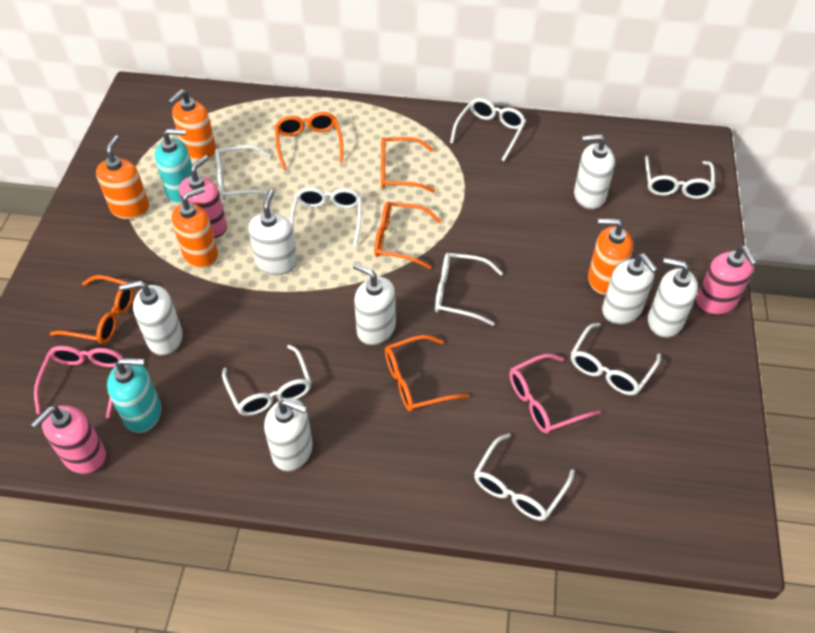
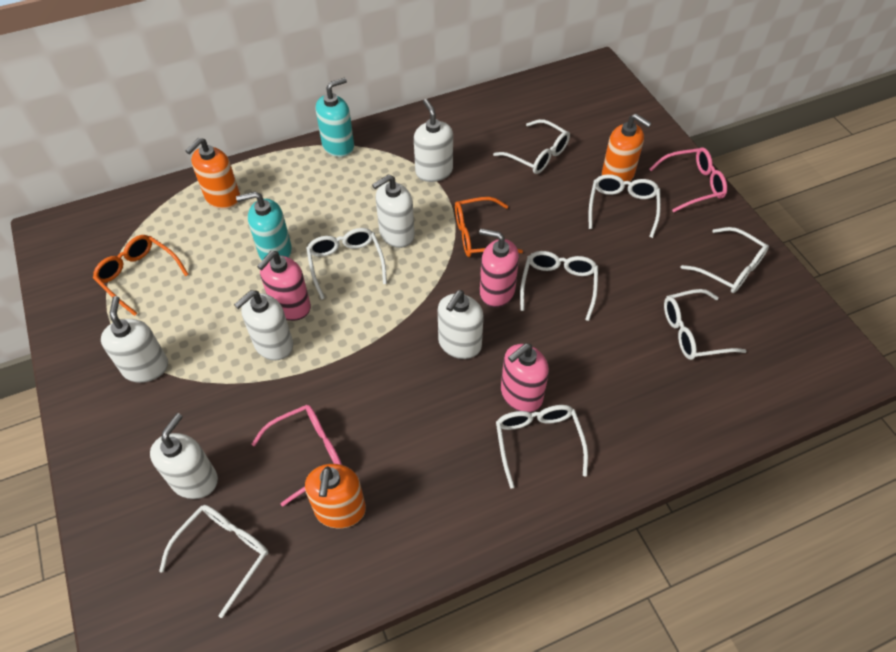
orange glasses: 5 -> 2
orange soap dispenser: 4 -> 3
white soap dispenser: 7 -> 6

